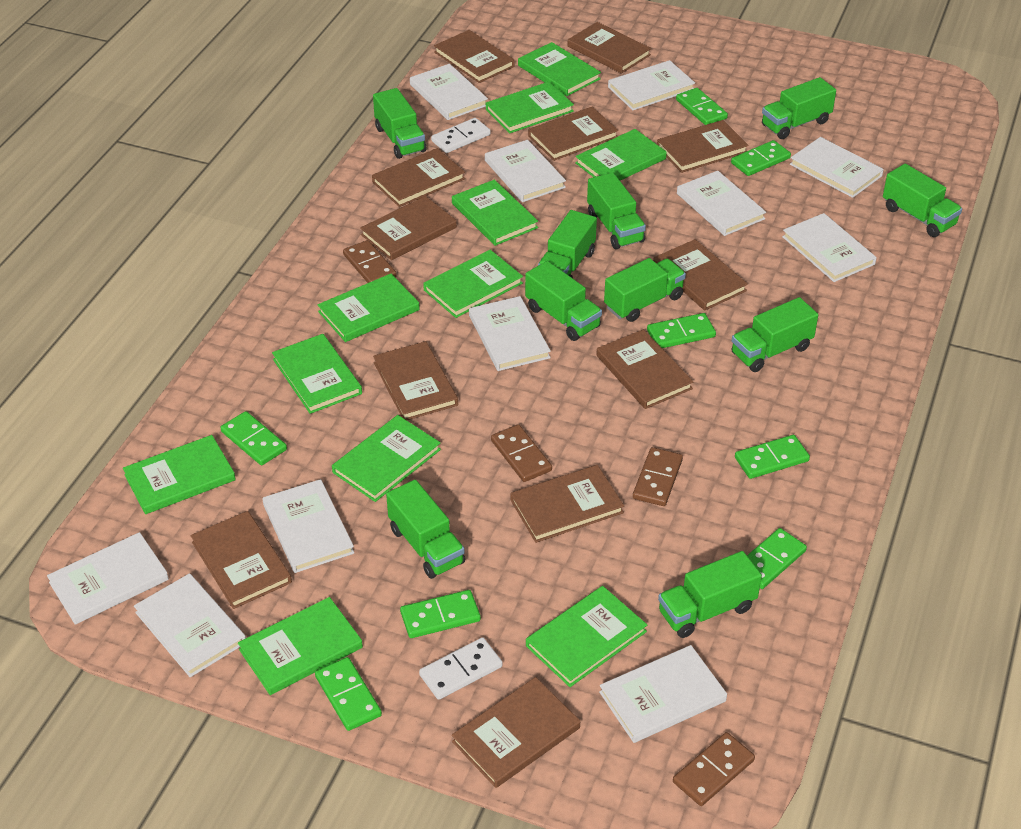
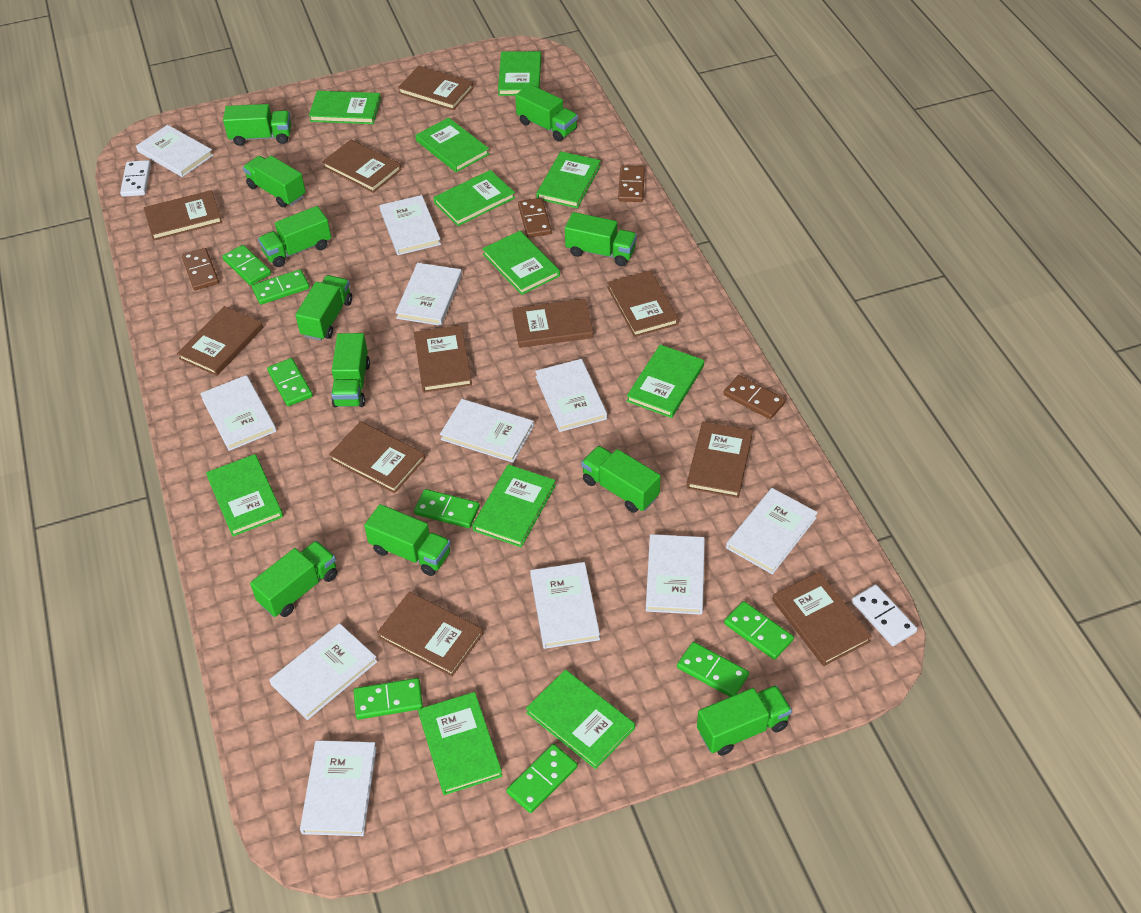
brown book: 12 -> 11
green truck: 10 -> 11

